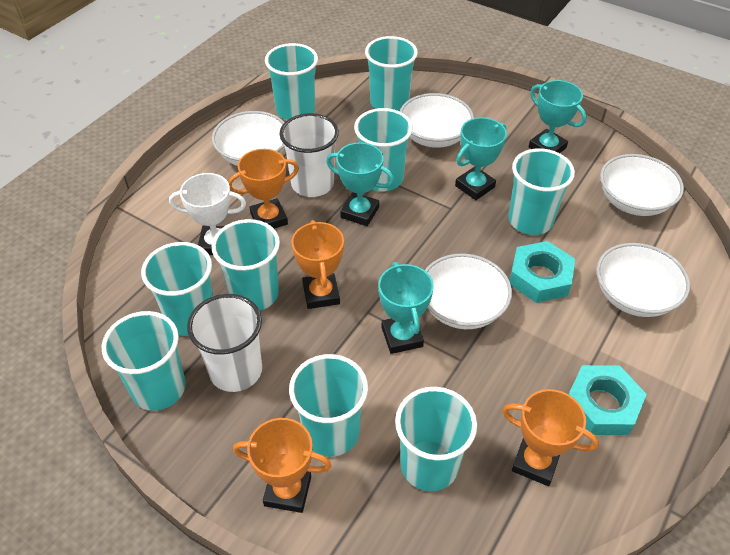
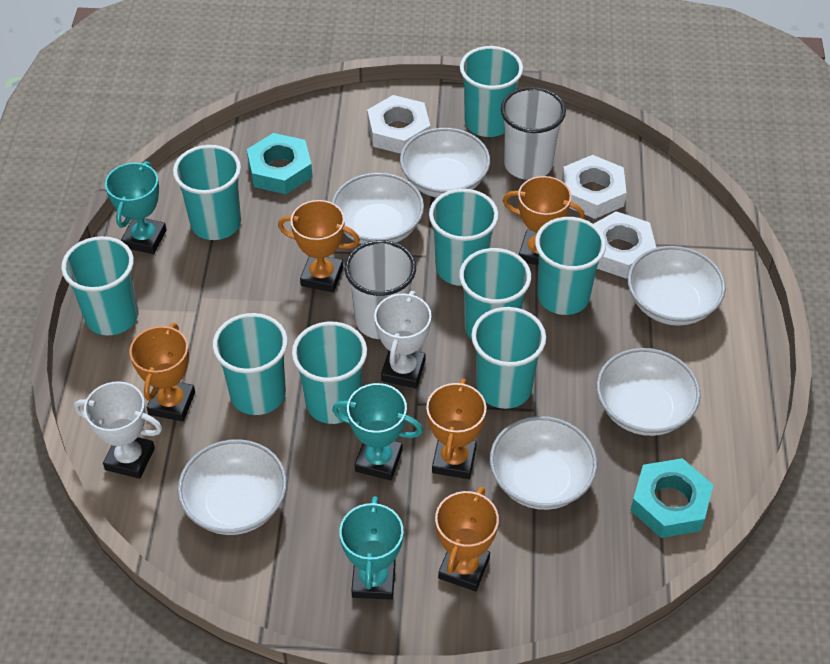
orange trophy: 4 -> 5
turquoise trophy: 4 -> 3
white bowl: 5 -> 6
white nut: 0 -> 3
white trophy: 1 -> 2

